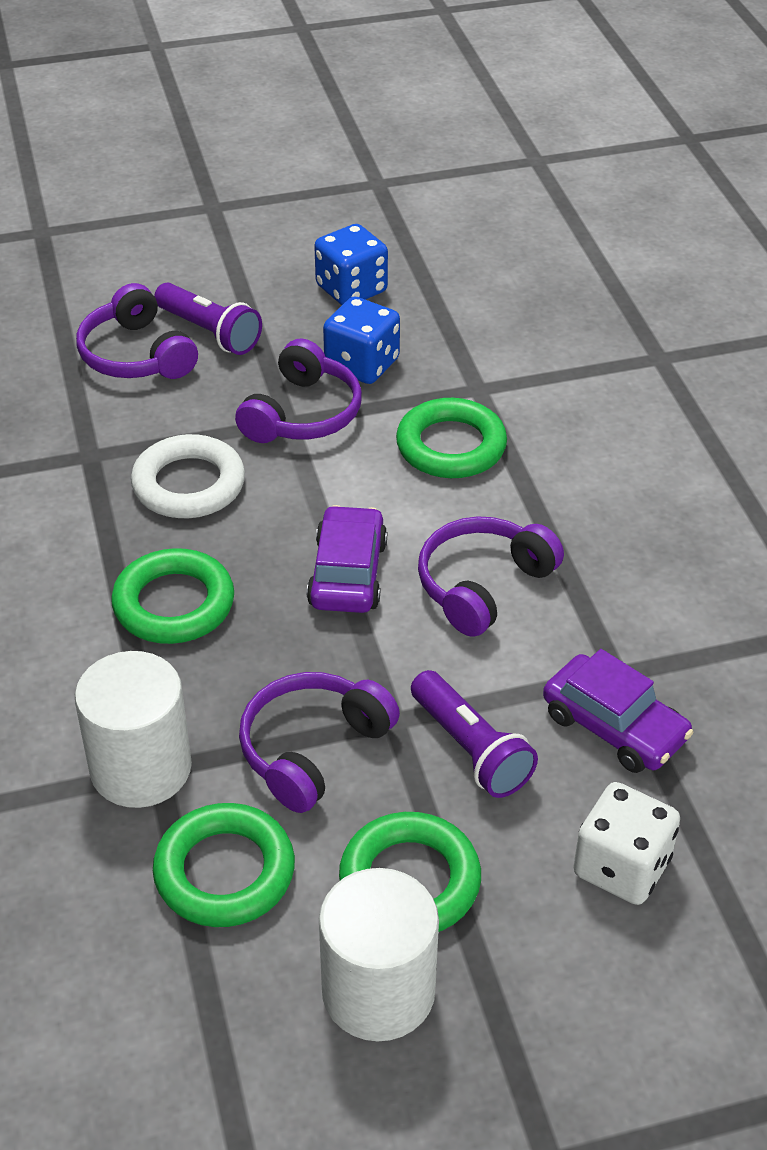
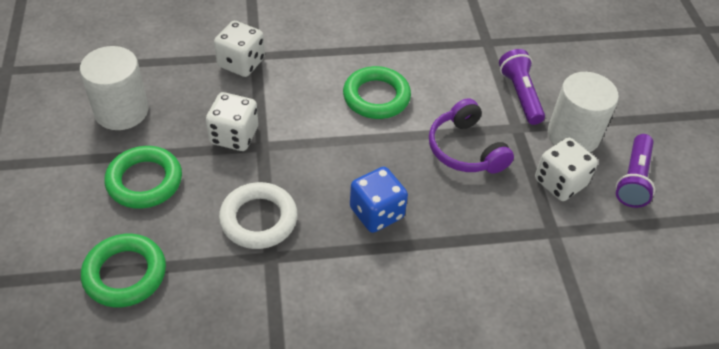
blue dice: 2 -> 1
green ring: 4 -> 3
purple car: 2 -> 0
purple headphones: 4 -> 1
white dice: 1 -> 3

